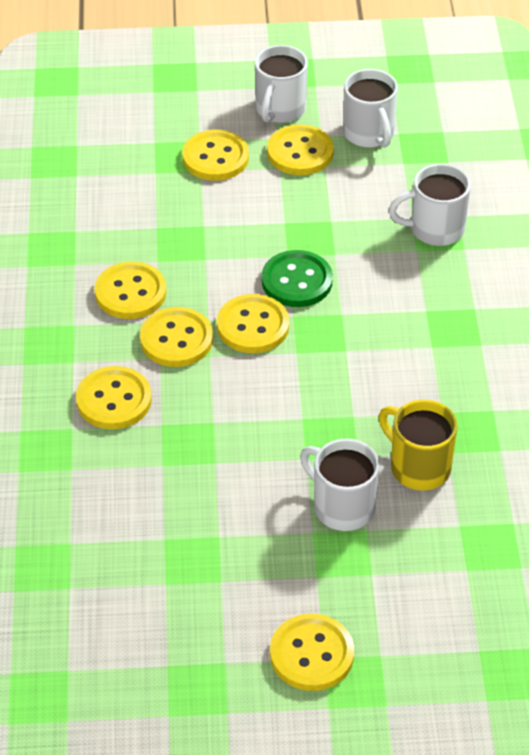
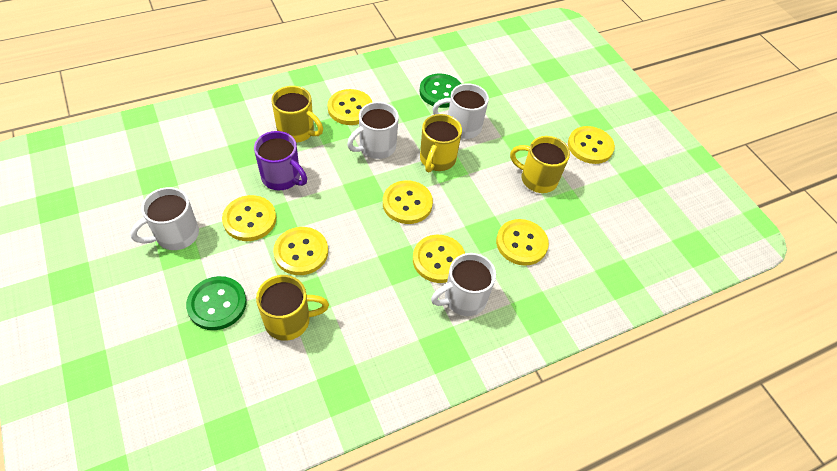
green button: 1 -> 2
purple mug: 0 -> 1
yellow mug: 1 -> 4

